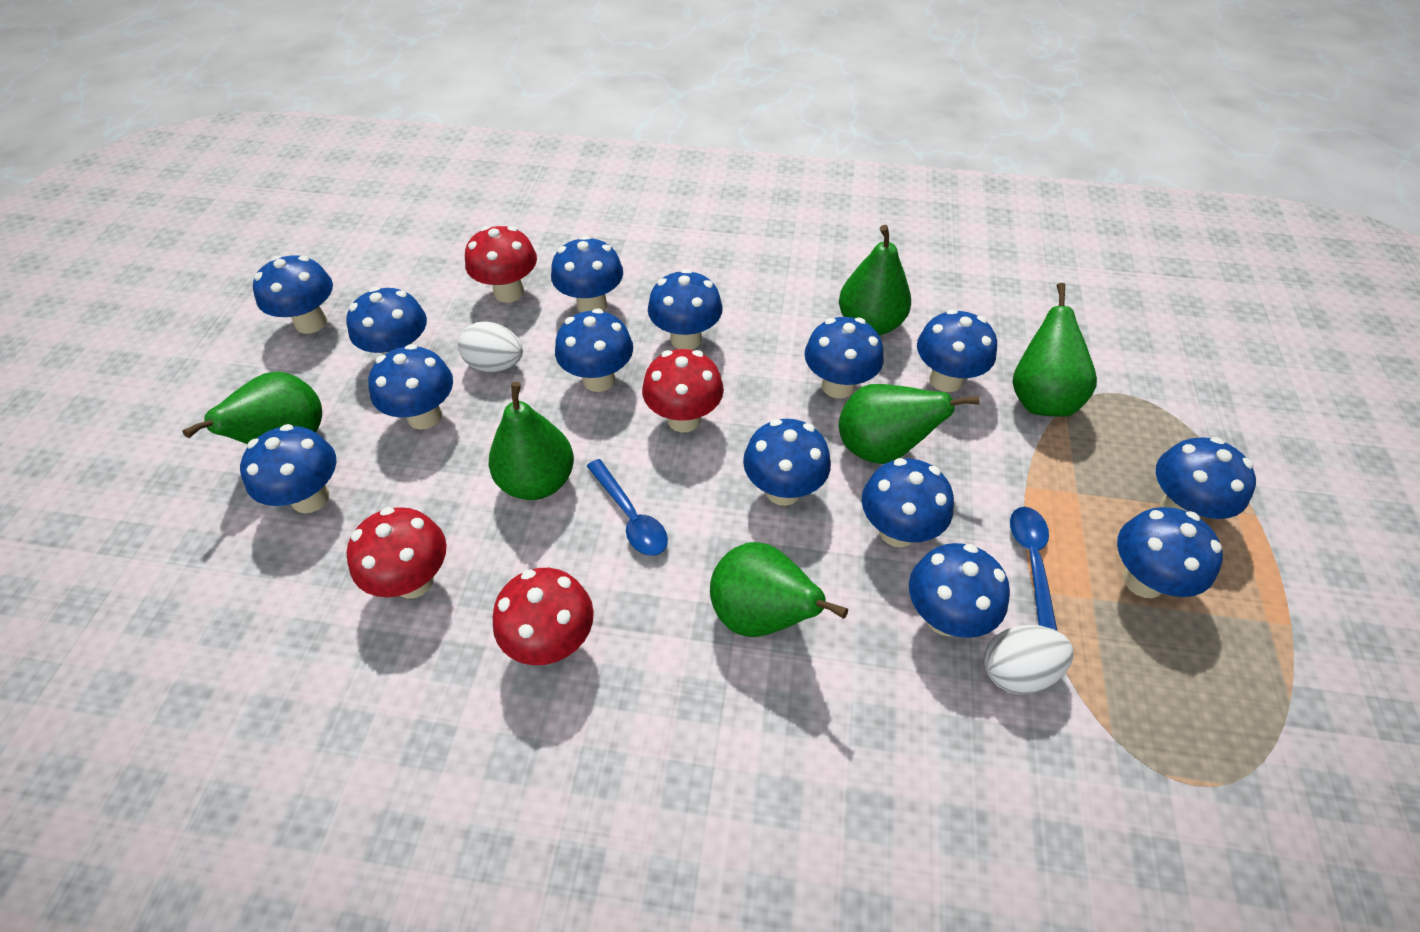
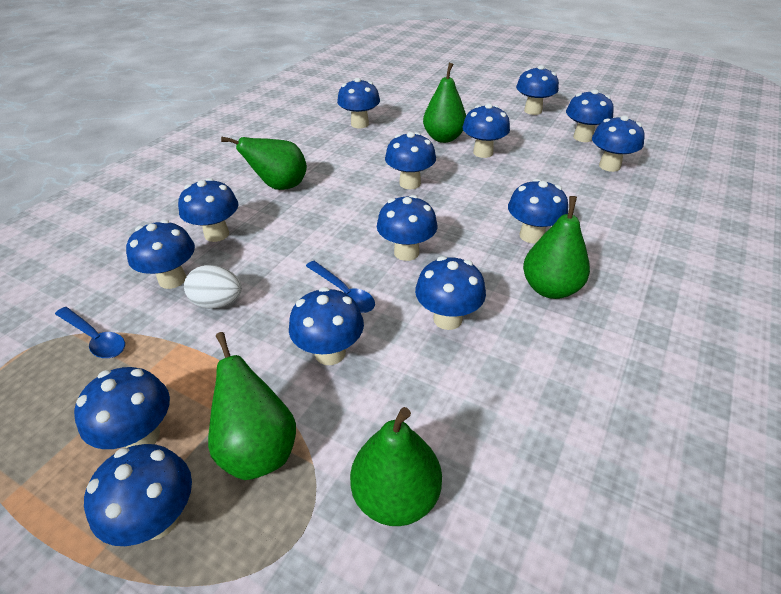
green pear: 6 -> 5
red mushroom: 4 -> 0
white egg: 2 -> 1

